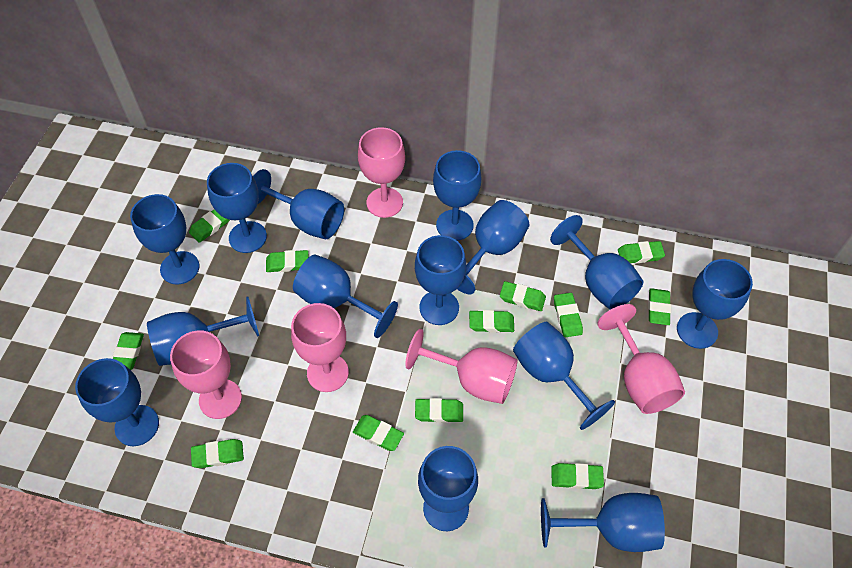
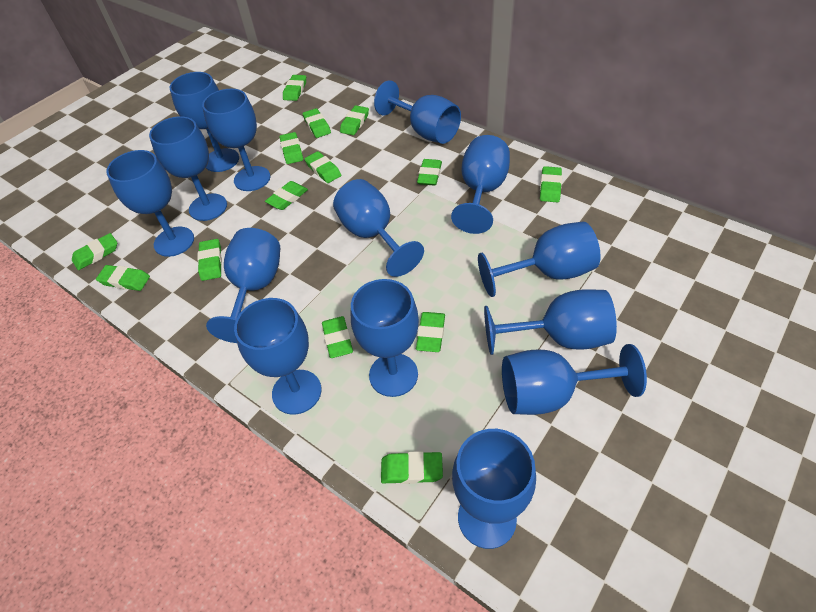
green eraser: 12 -> 14
pink goblet: 5 -> 0

